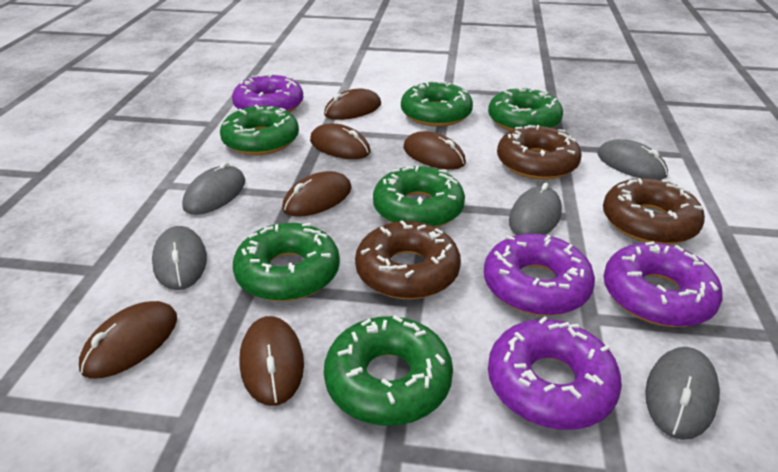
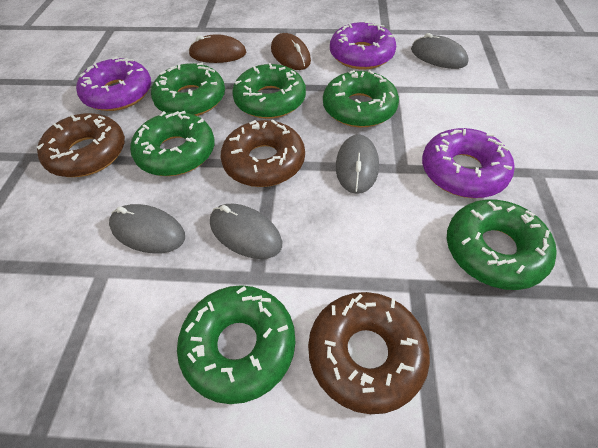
brown mouse: 6 -> 2
grey mouse: 5 -> 4
purple donut: 4 -> 3

